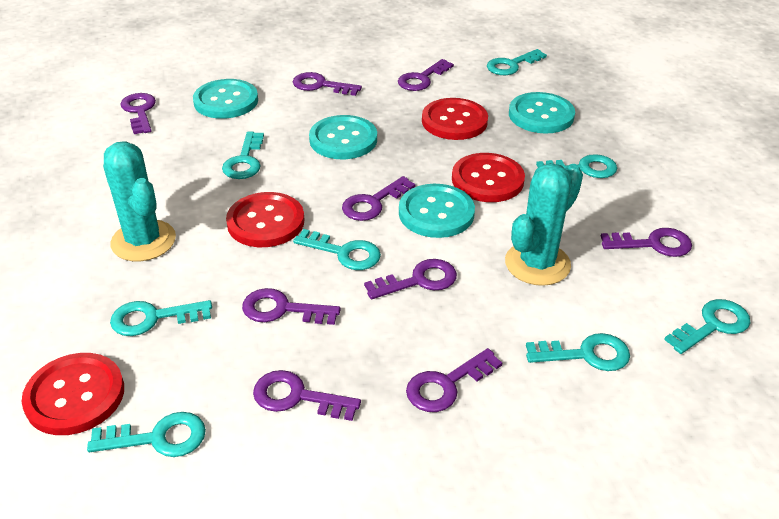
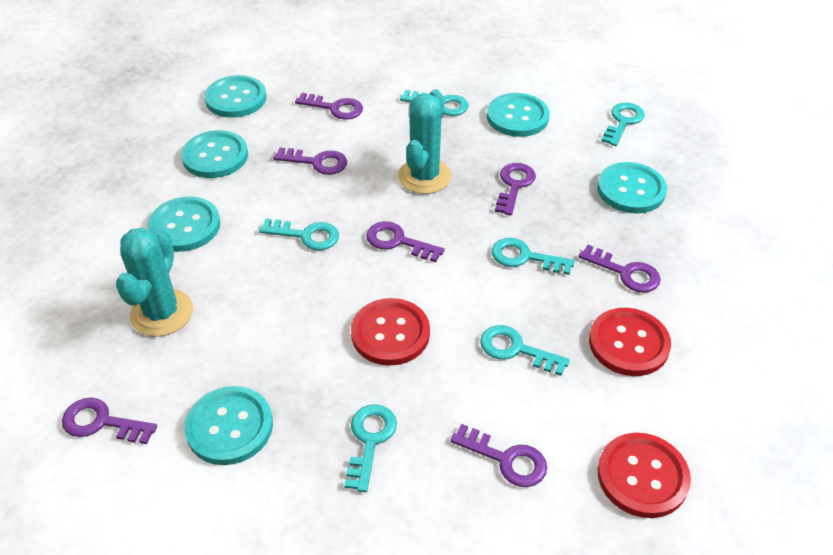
purple key: 9 -> 7
red button: 4 -> 3
turquoise button: 4 -> 6
turquoise key: 8 -> 6

